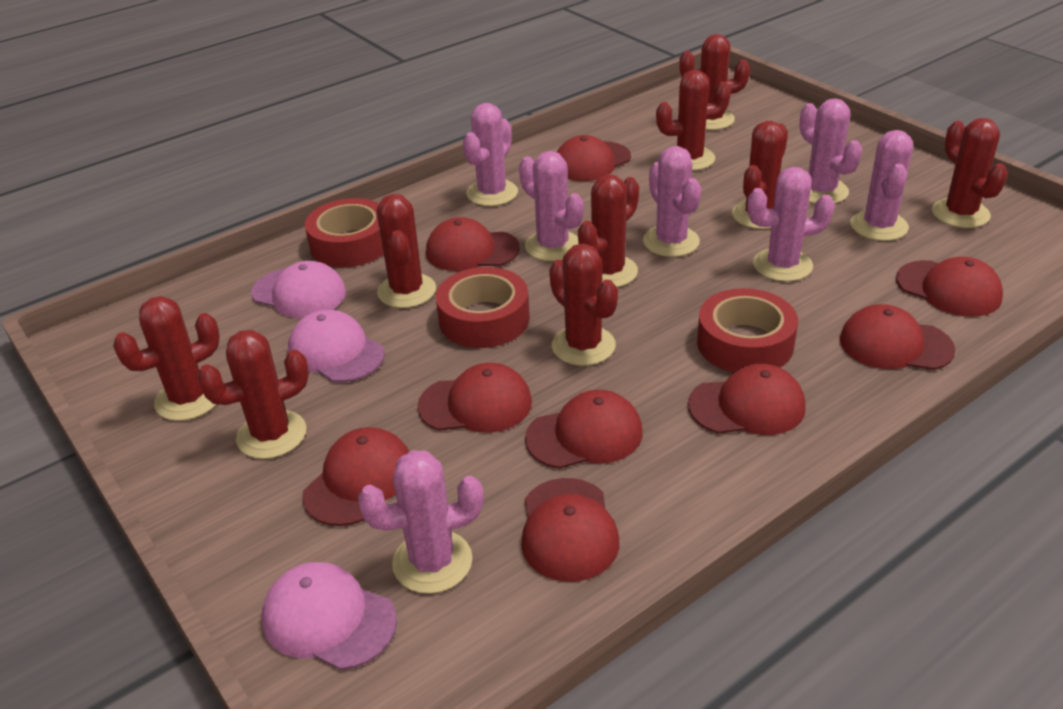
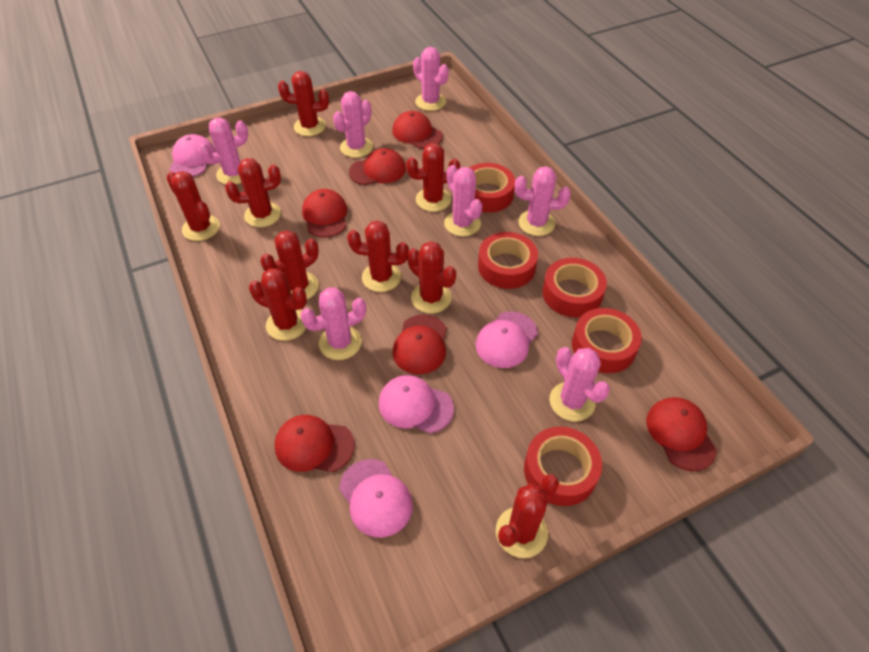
pink cap: 3 -> 4
red cap: 9 -> 6
red tape: 3 -> 5

